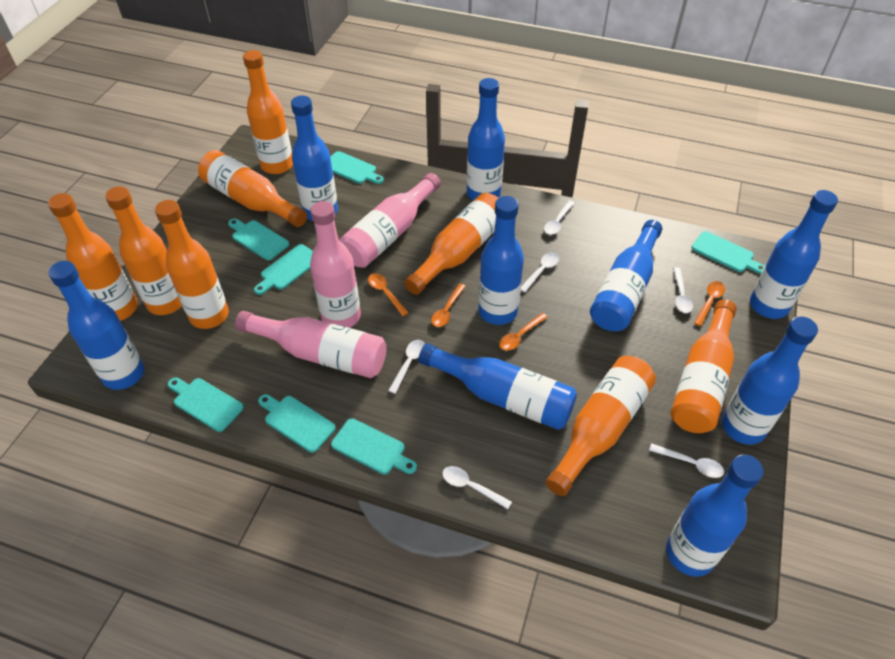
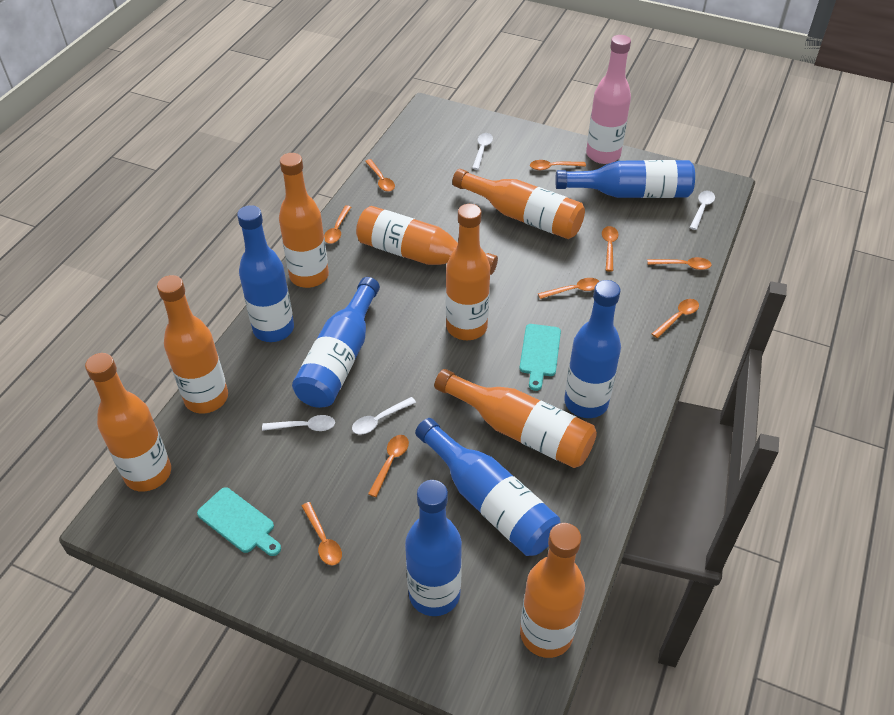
blue bottle: 9 -> 6
orange spoon: 4 -> 9
pink bottle: 3 -> 1
turquoise cutting board: 7 -> 2
white spoon: 6 -> 4

